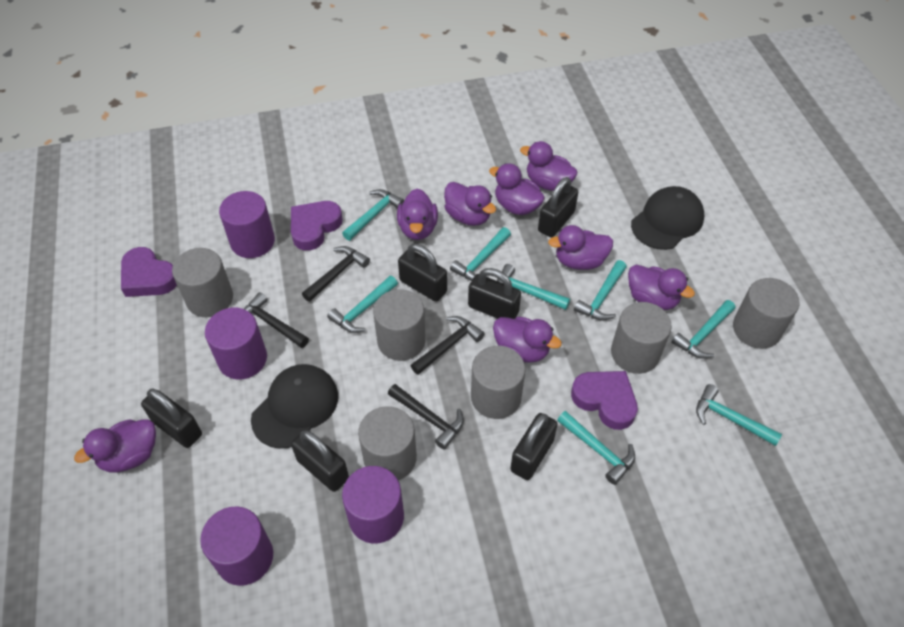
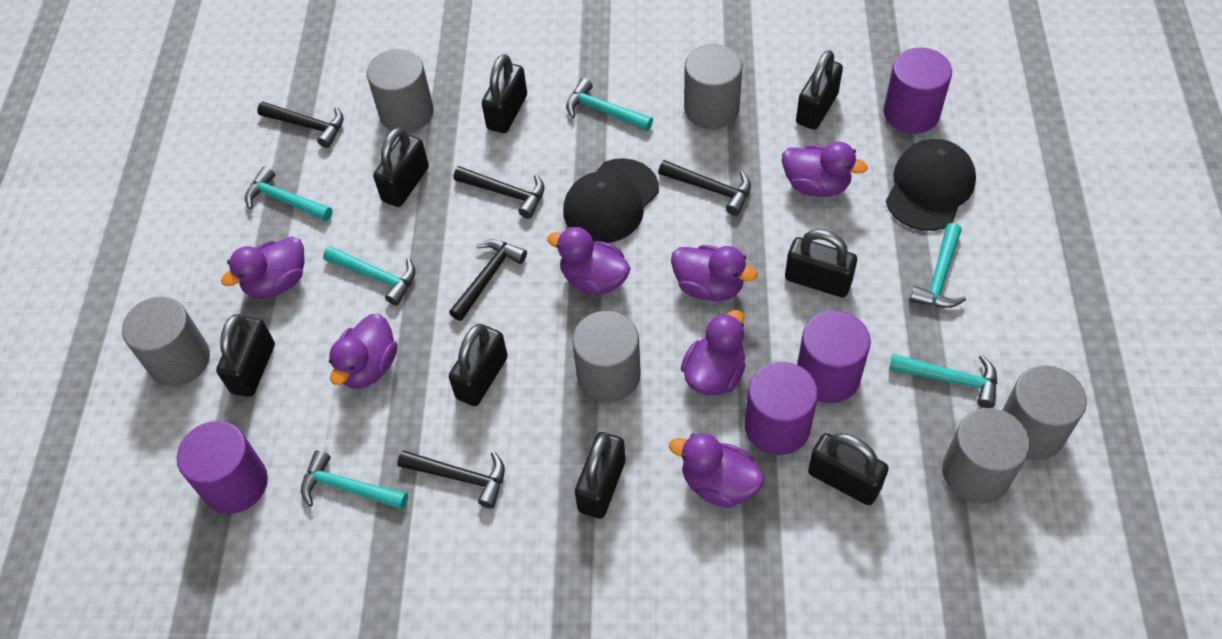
black hammer: 4 -> 5
black padlock: 6 -> 8
purple duck: 8 -> 7
purple heart: 3 -> 0
turquoise hammer: 8 -> 6

